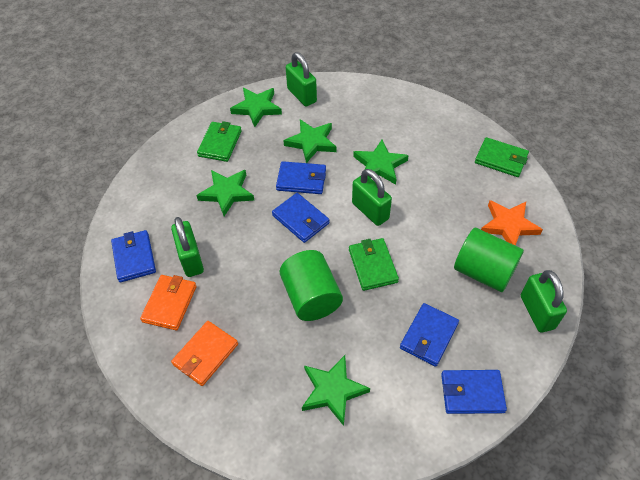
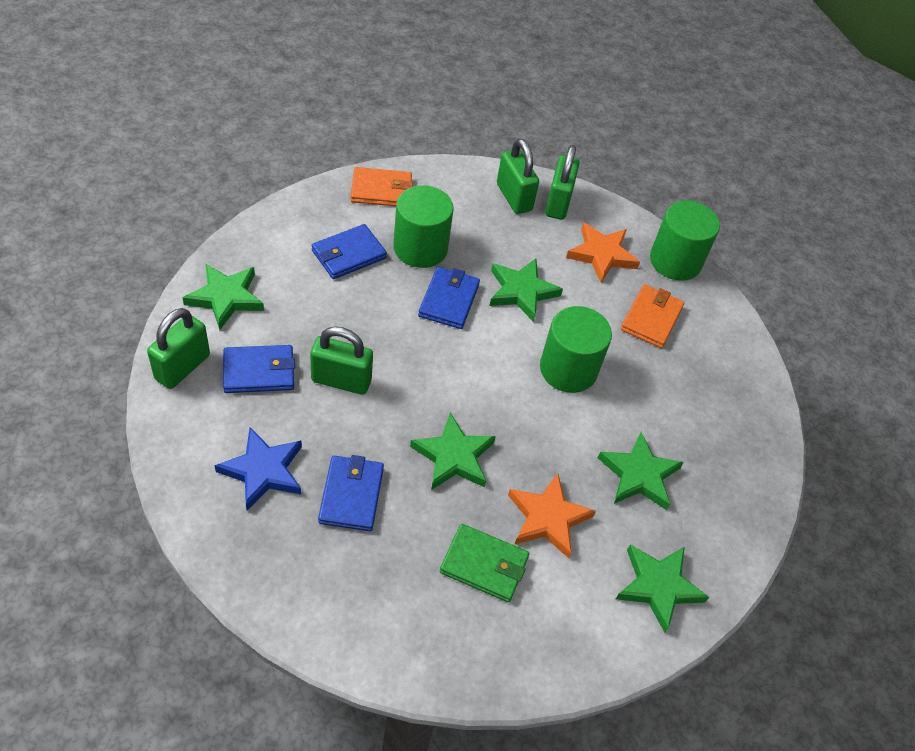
blue star: 0 -> 1
blue wallet: 5 -> 4
green cylinder: 2 -> 3
green wallet: 3 -> 1
orange star: 1 -> 2

